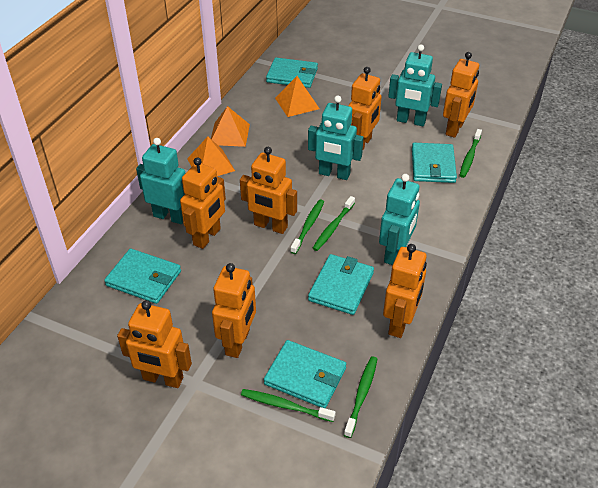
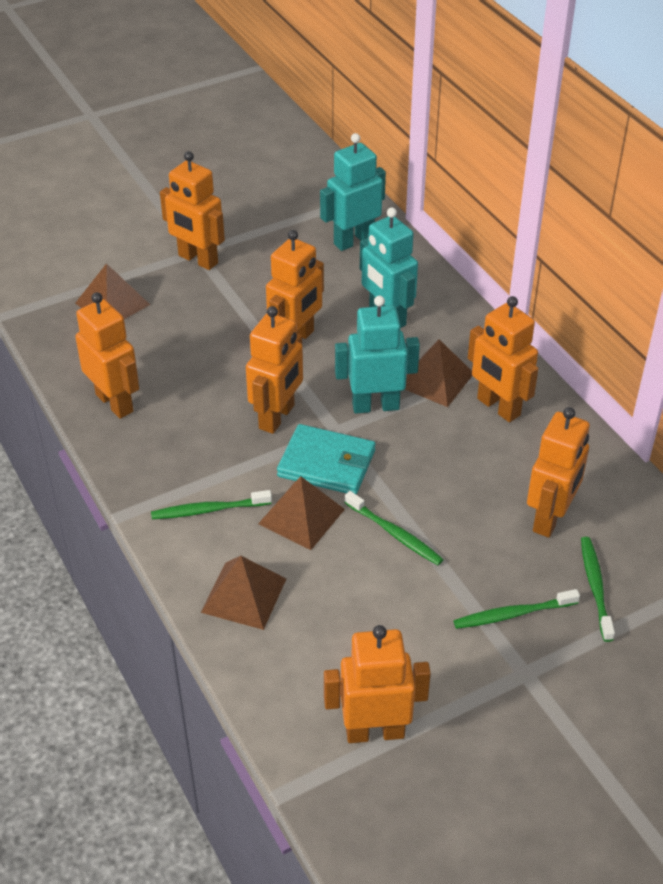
brown pyramid: 0 -> 4
green toothbrush: 5 -> 4
orange pyramid: 3 -> 0
turquoise robot: 4 -> 3
turquoise wallet: 5 -> 1

